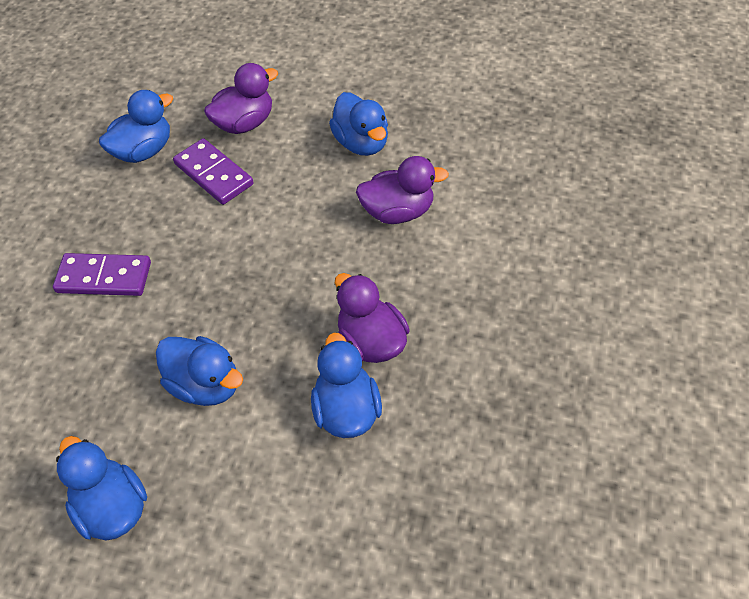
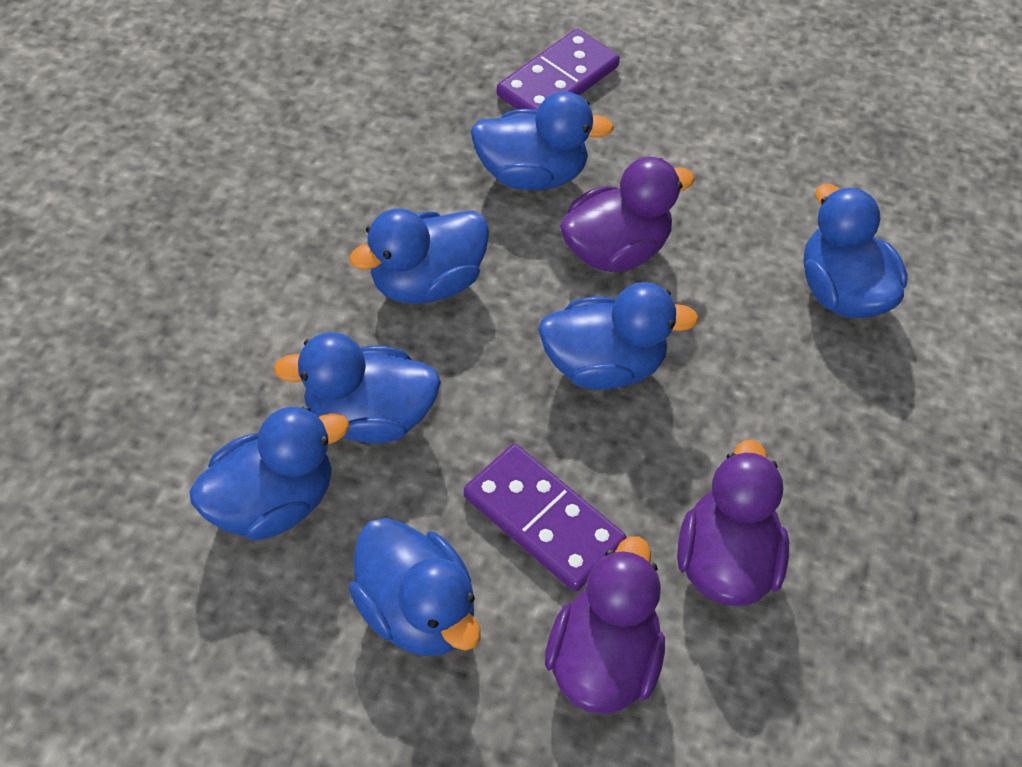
blue duck: 5 -> 7

